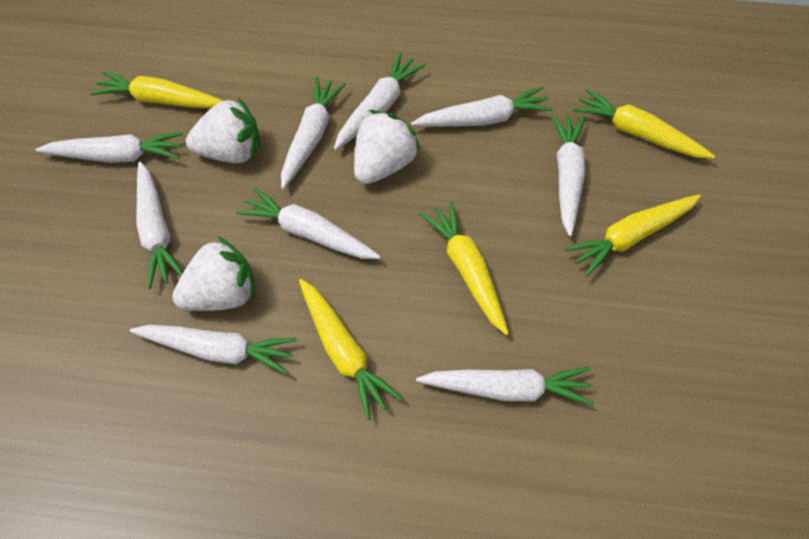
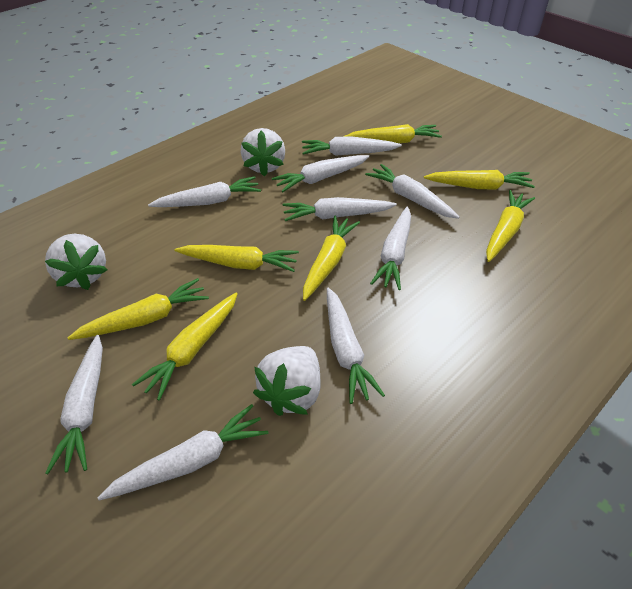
yellow carrot: 5 -> 7

